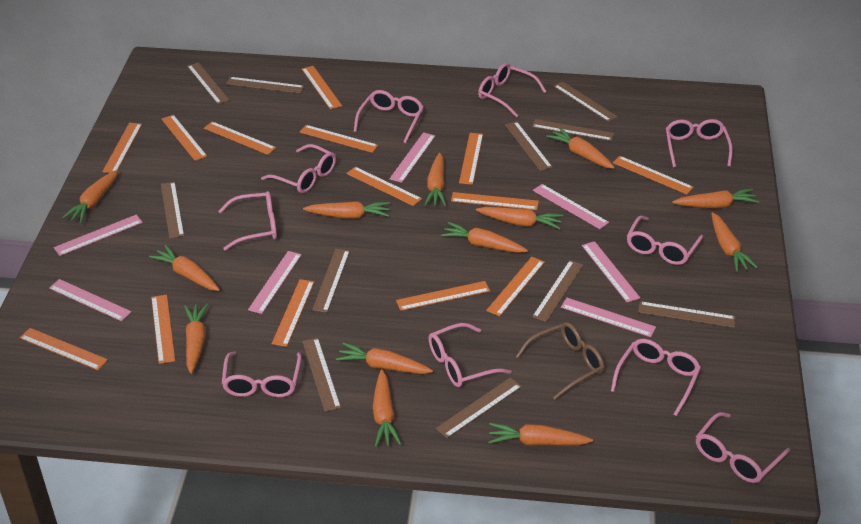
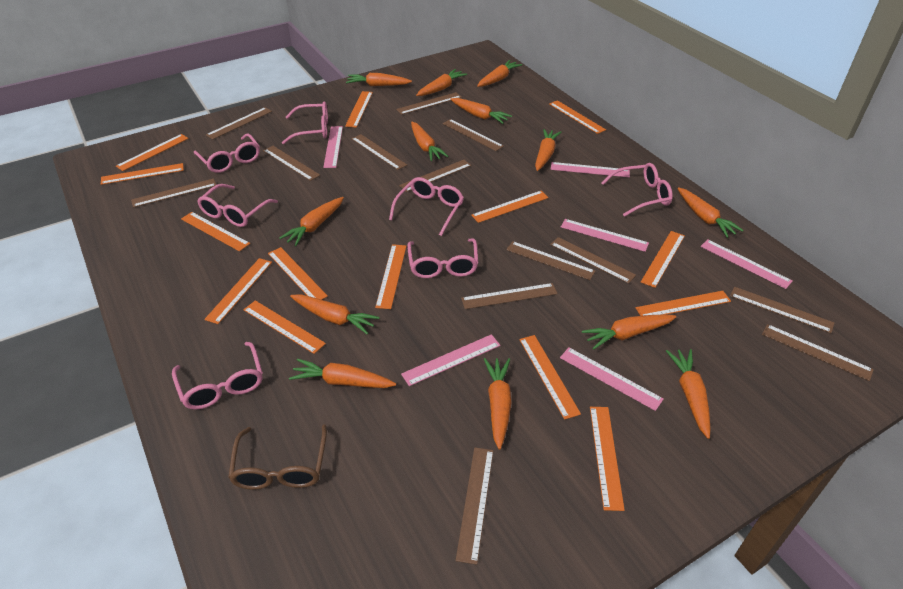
brown ruler: 11 -> 13
pink glasses: 10 -> 7
pink ruler: 7 -> 6

